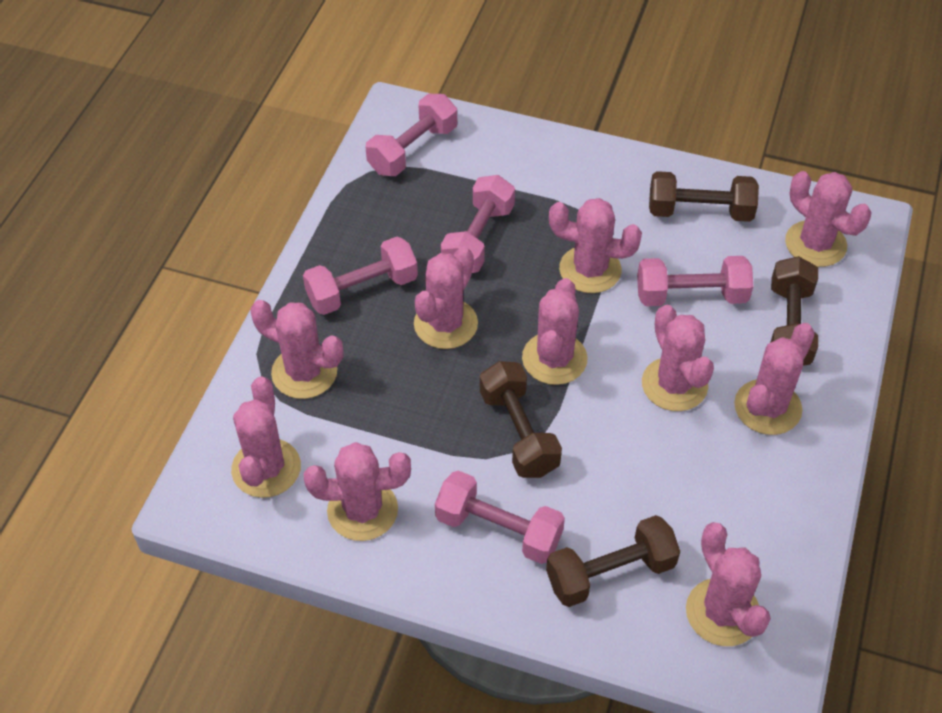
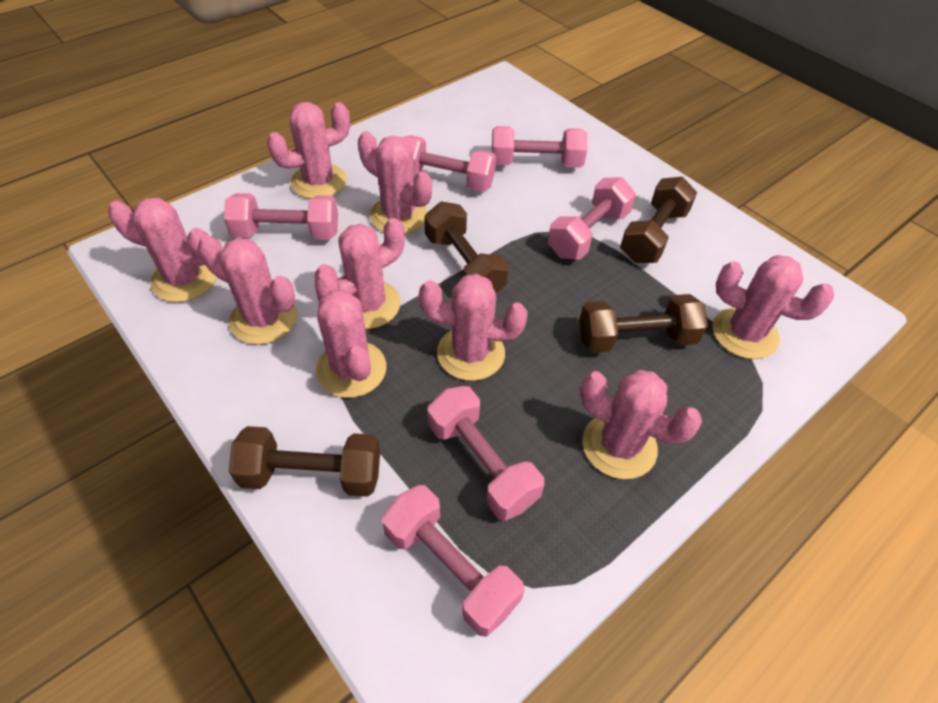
pink cactus: 10 -> 9
pink dumbbell: 5 -> 6

